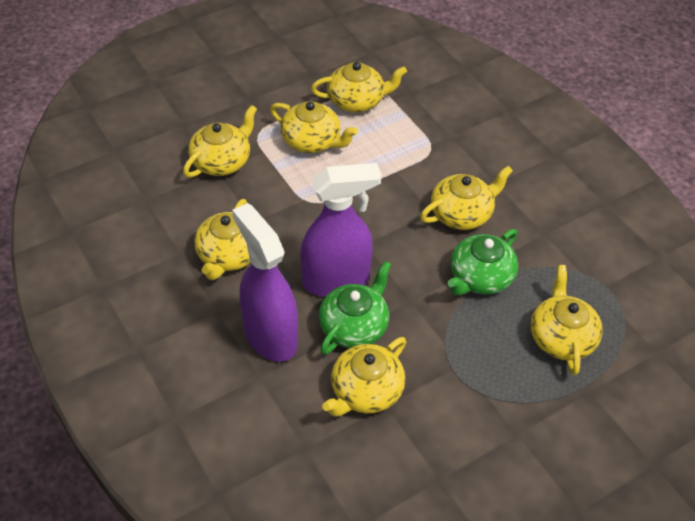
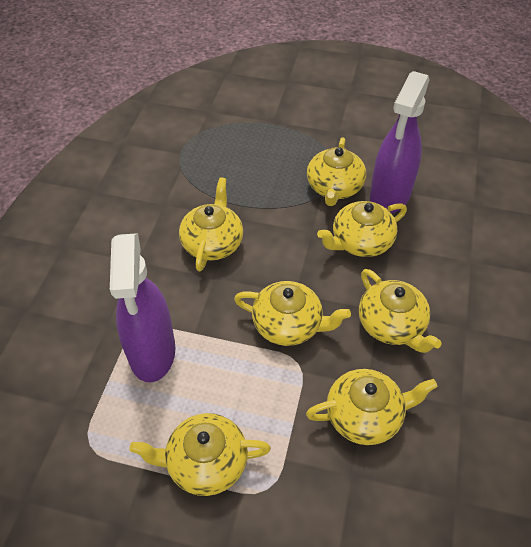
green teapot: 2 -> 0

